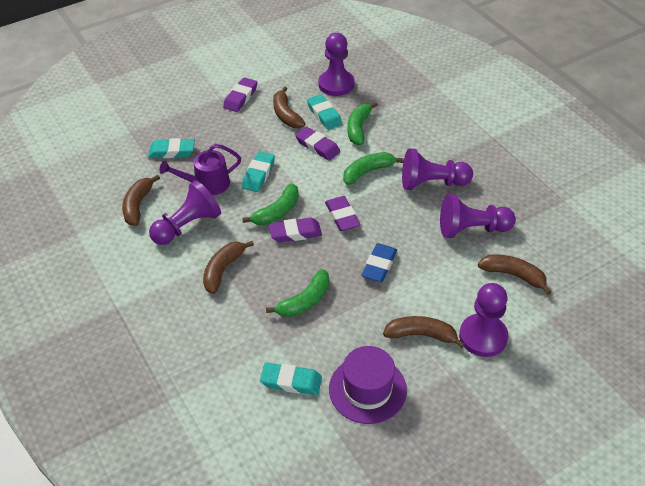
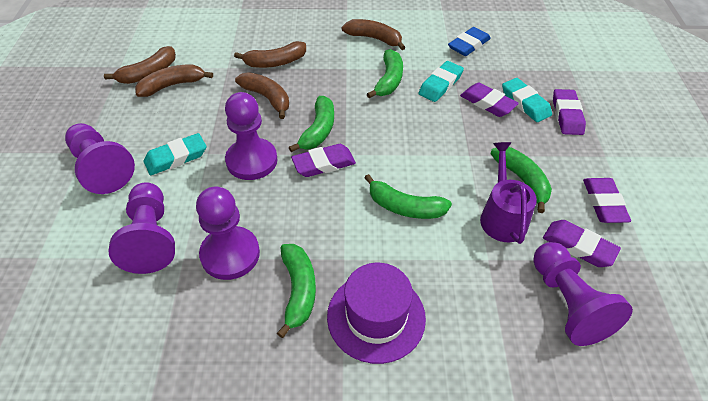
green banana: 4 -> 5
purple eraser: 4 -> 5
turquoise eraser: 4 -> 3

